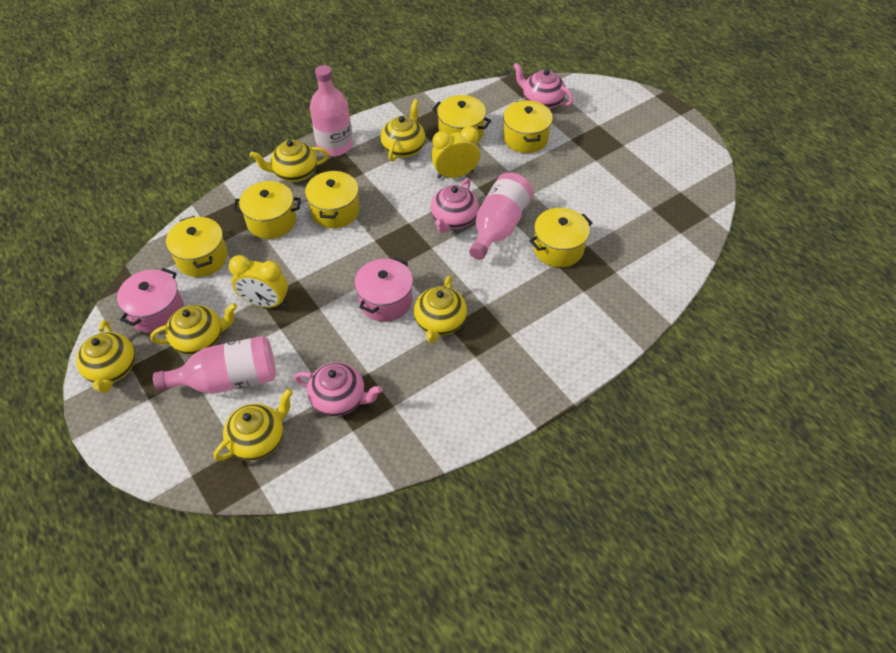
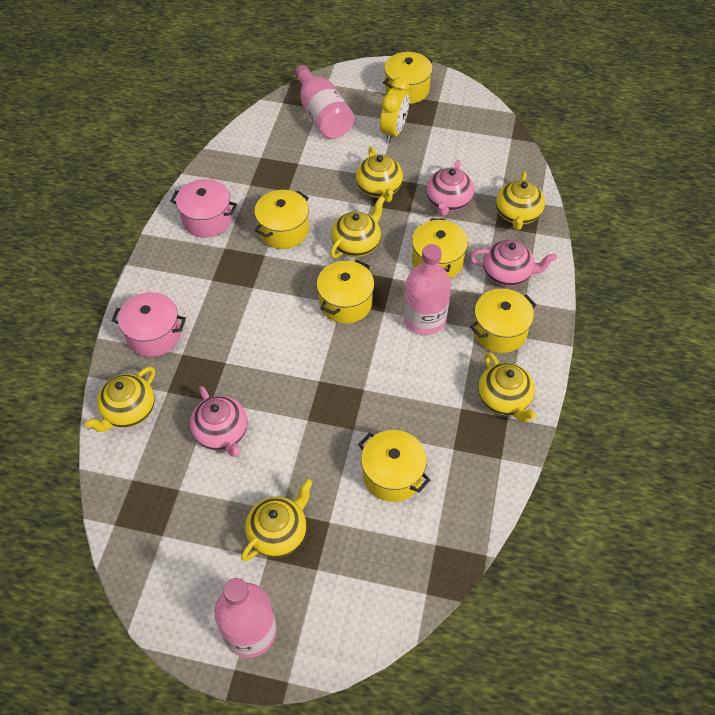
yellow clock: 2 -> 1

